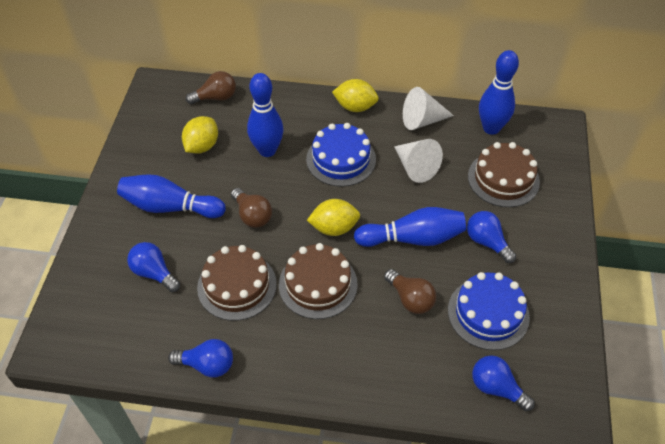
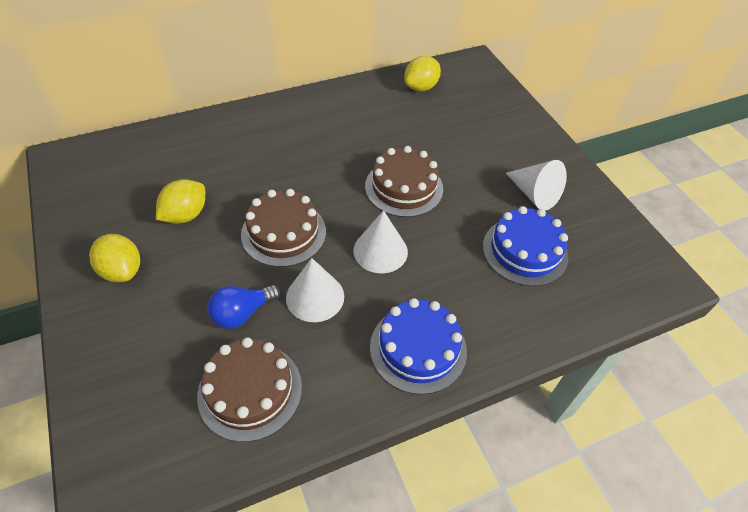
blue bowling pin: 4 -> 0
blue light bulb: 4 -> 1
brown light bulb: 3 -> 0
white cone: 2 -> 3

